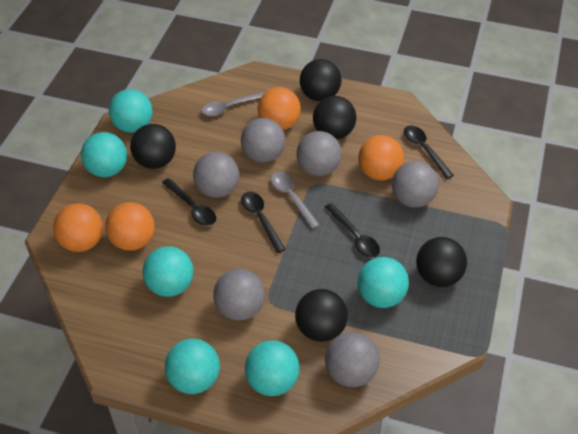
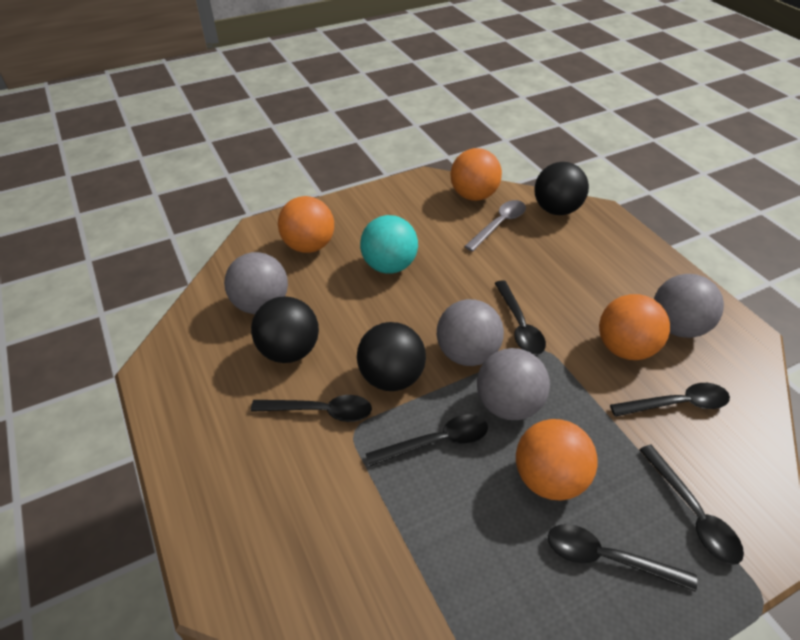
black ball: 5 -> 3
black spoon: 4 -> 6
grey ball: 6 -> 4
grey spoon: 2 -> 1
turquoise ball: 6 -> 1

